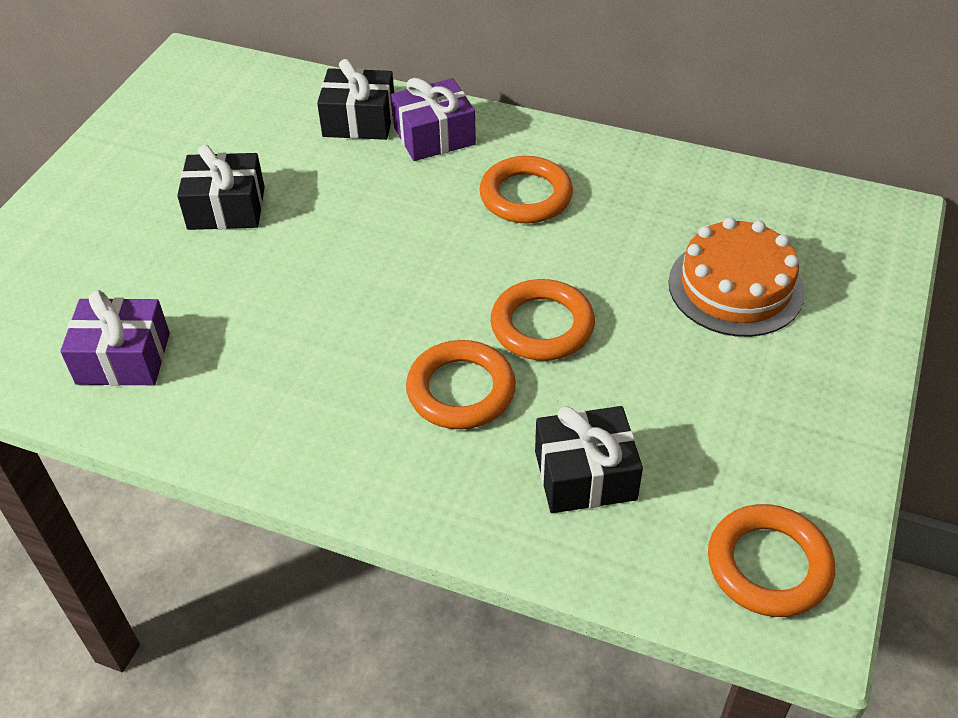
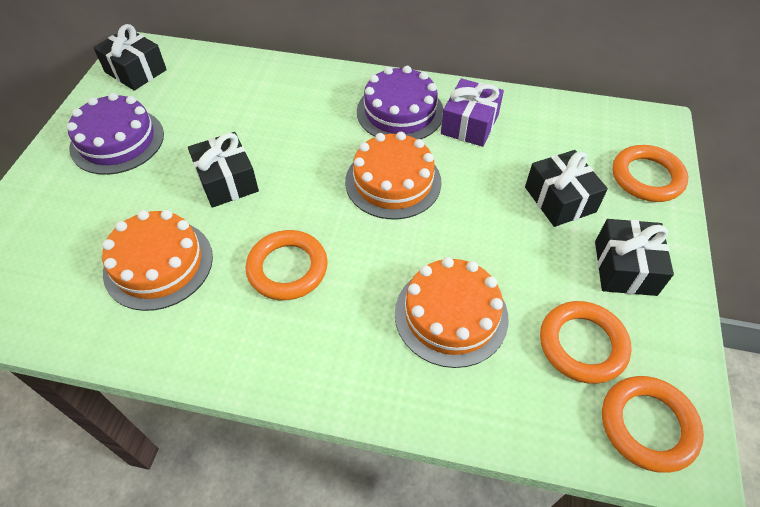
black gift: 3 -> 4
orange cake: 1 -> 3
purple cake: 0 -> 2
purple gift: 2 -> 1

